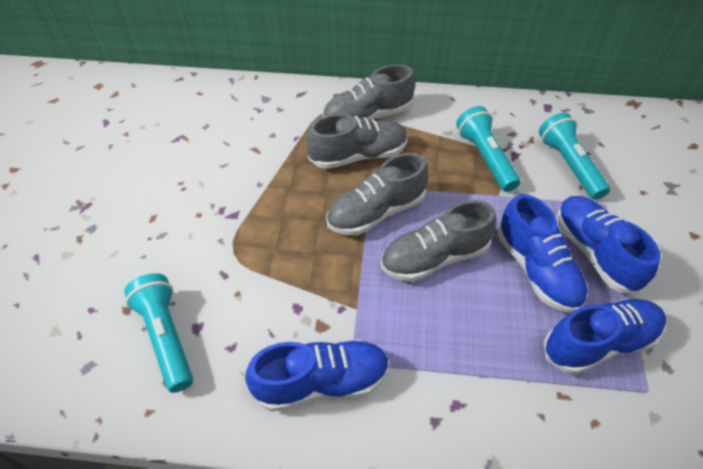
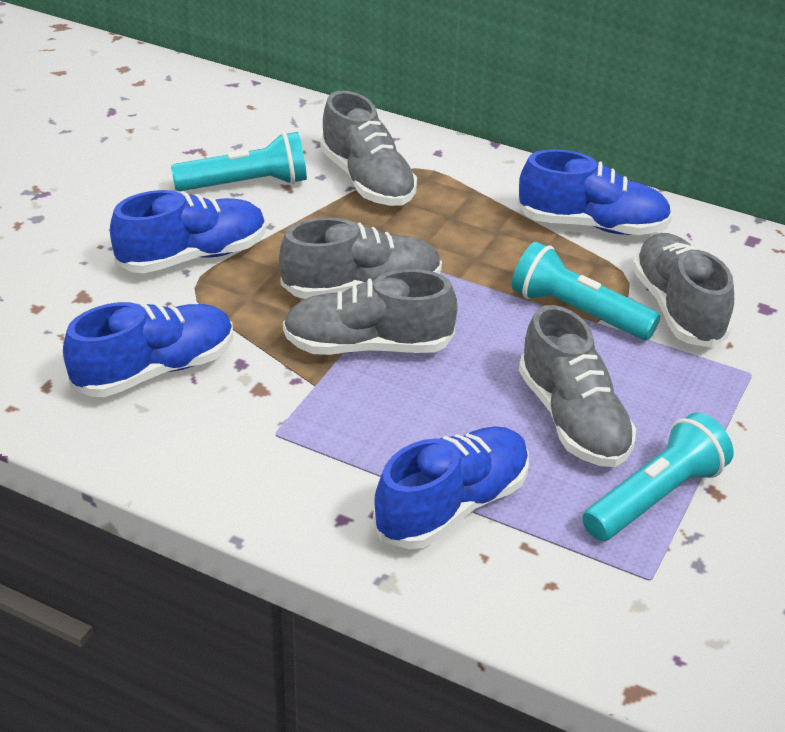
grey shoe: 4 -> 5

